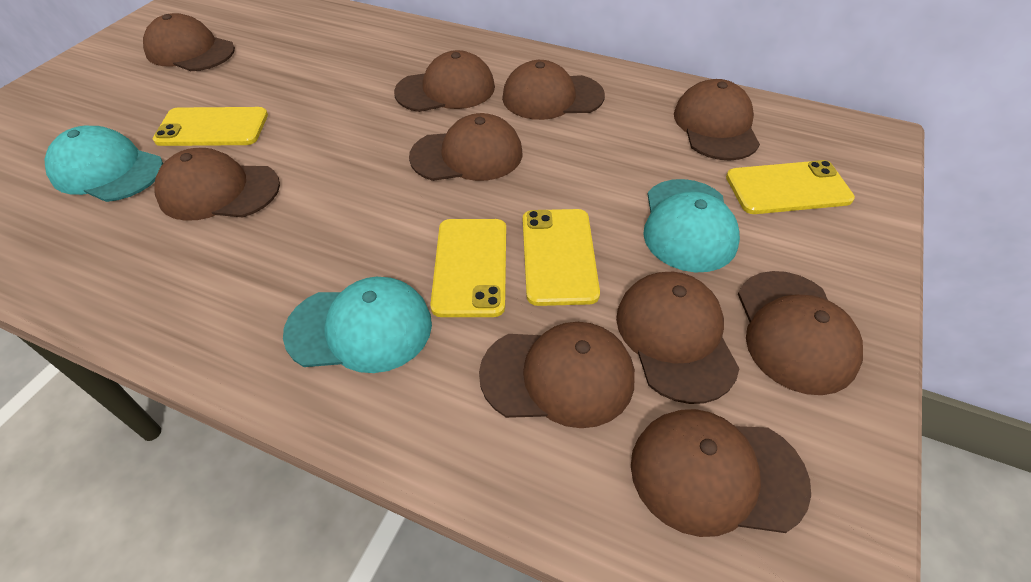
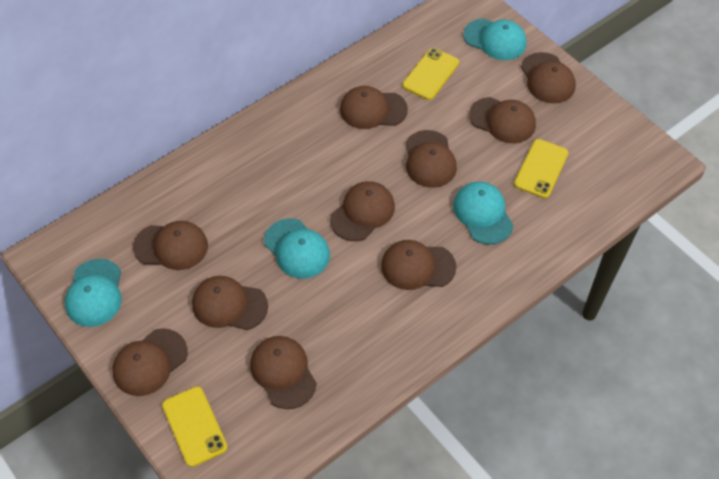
turquoise cap: 3 -> 4
yellow phone: 4 -> 3

